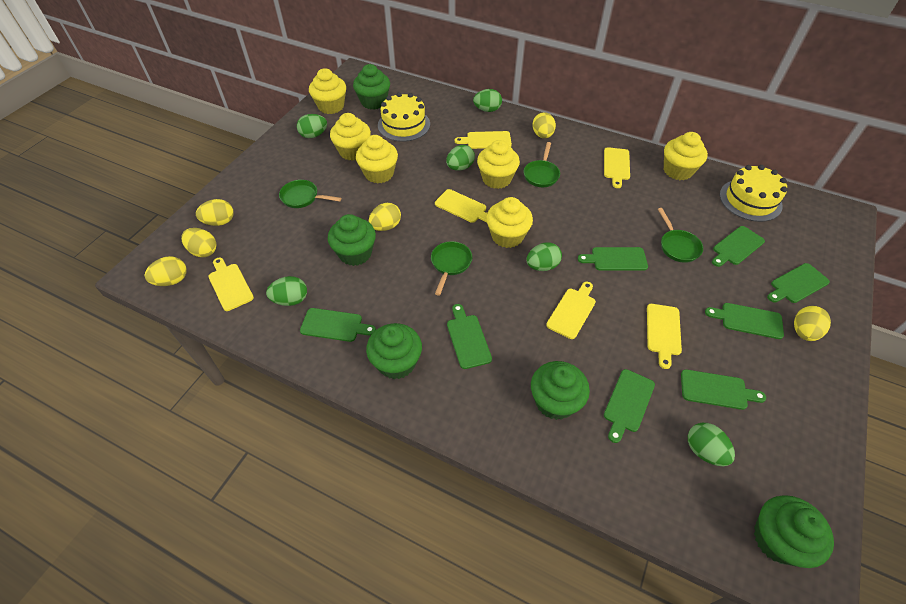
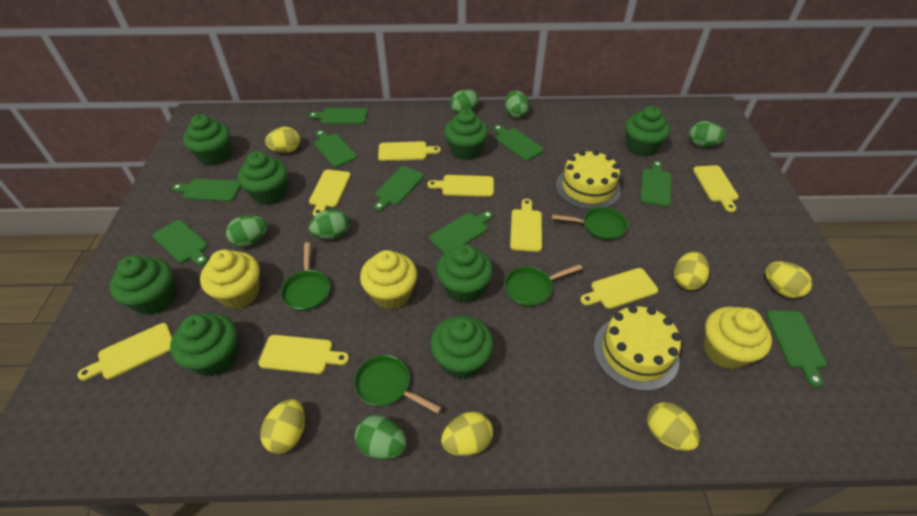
green cupcake: 5 -> 8
green cutting board: 8 -> 9
yellow cupcake: 6 -> 3
yellow cutting board: 6 -> 8

